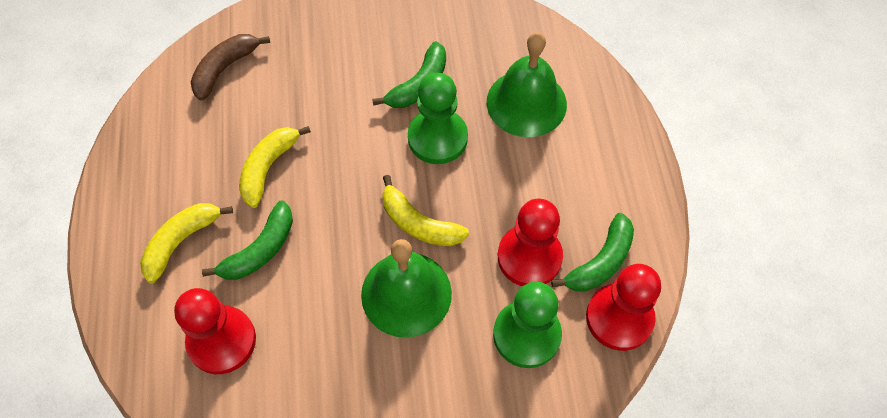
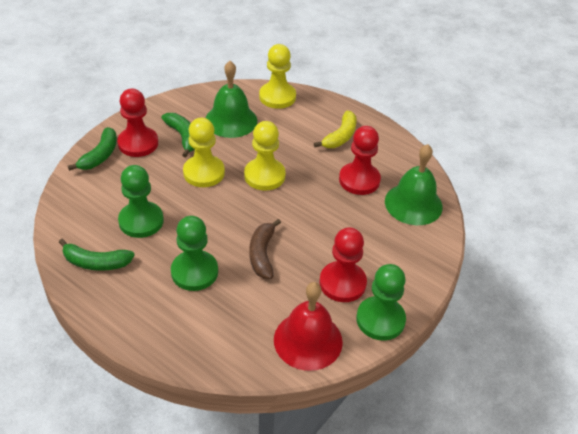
green pawn: 2 -> 3
red bell: 0 -> 1
yellow banana: 3 -> 1
yellow pawn: 0 -> 3

